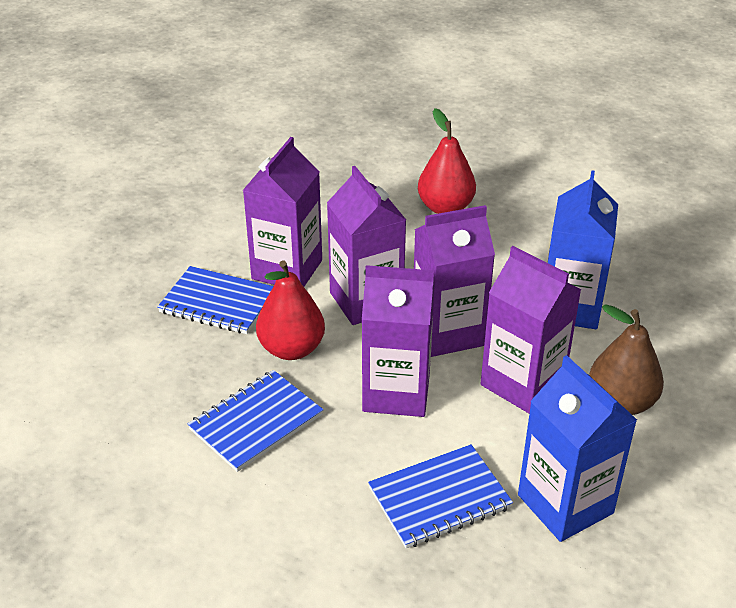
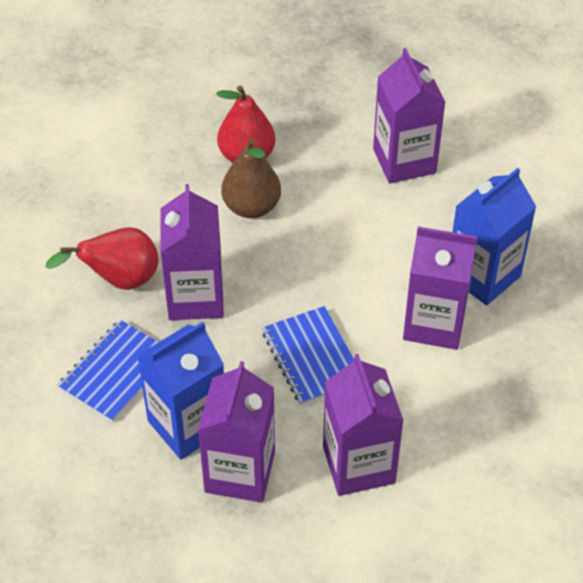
blue notebook: 3 -> 2

